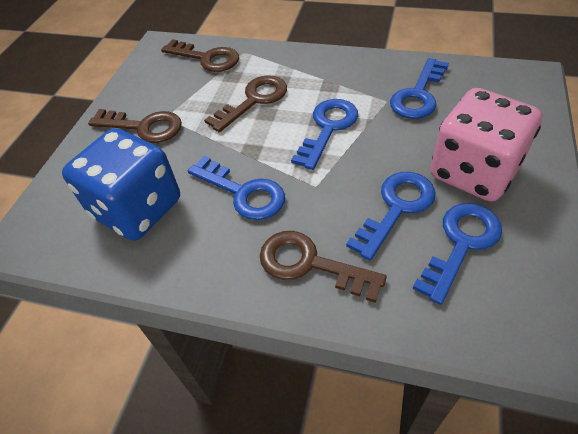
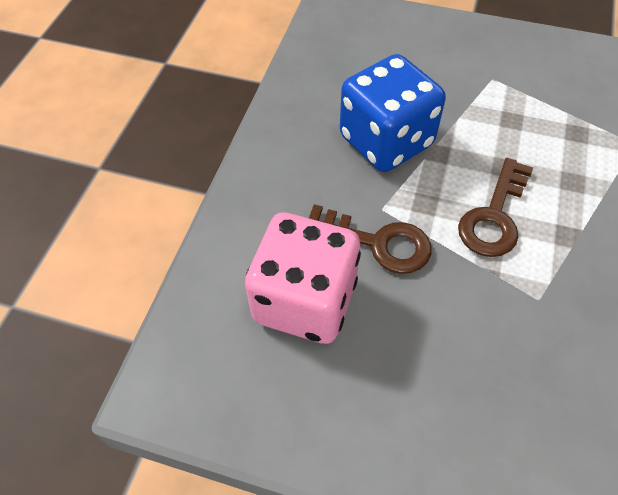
blue key: 5 -> 0
brown key: 4 -> 2

